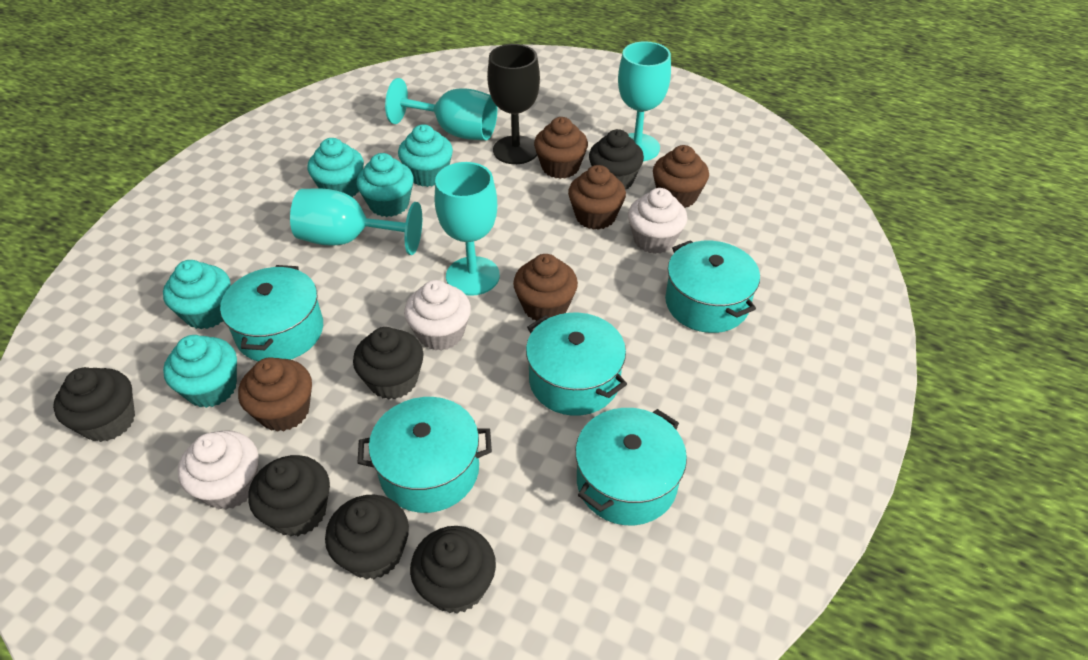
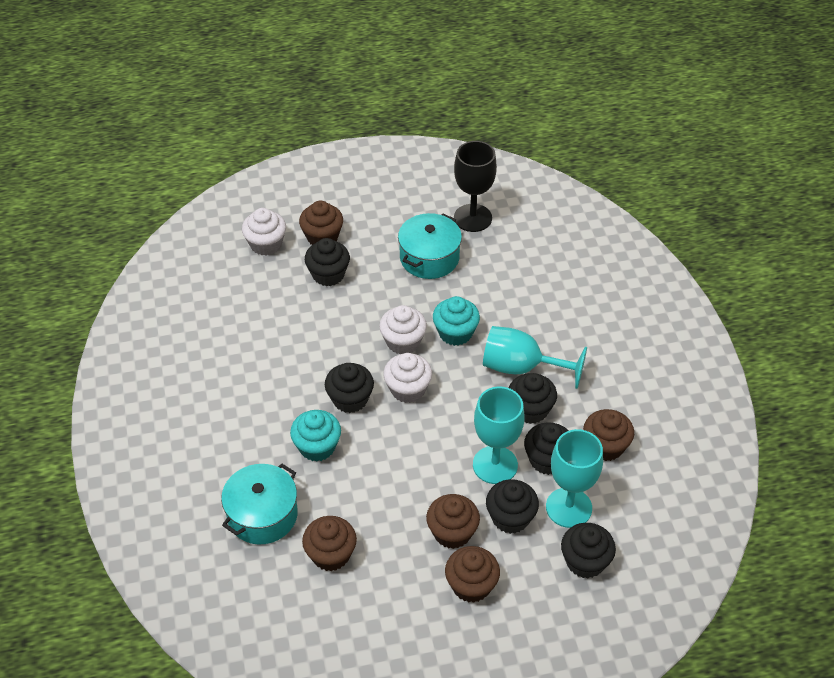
turquoise cupcake: 5 -> 2
turquoise goblet: 4 -> 3
turquoise pot: 5 -> 2

